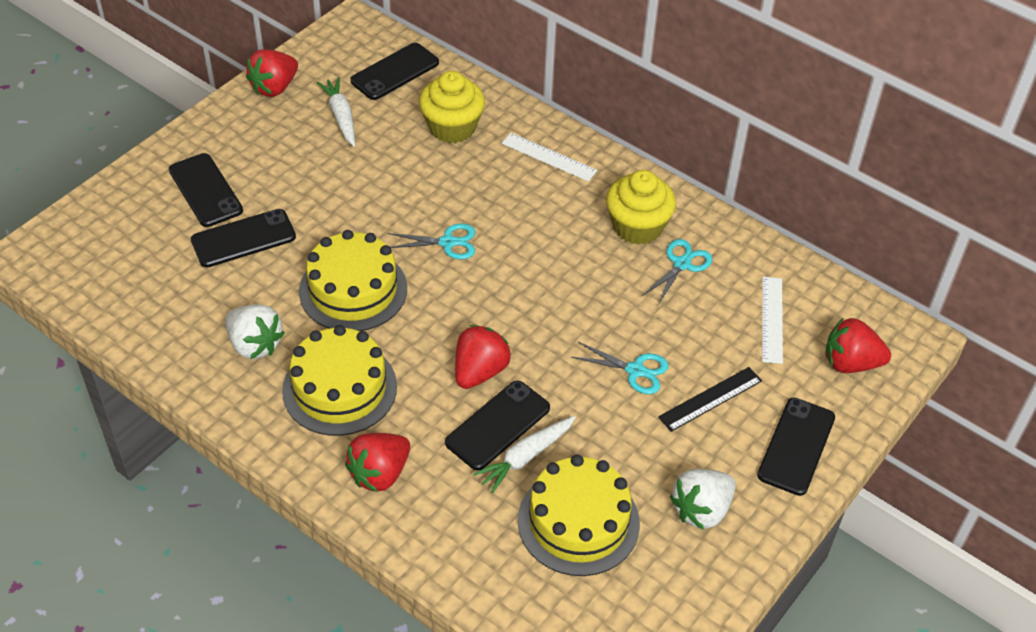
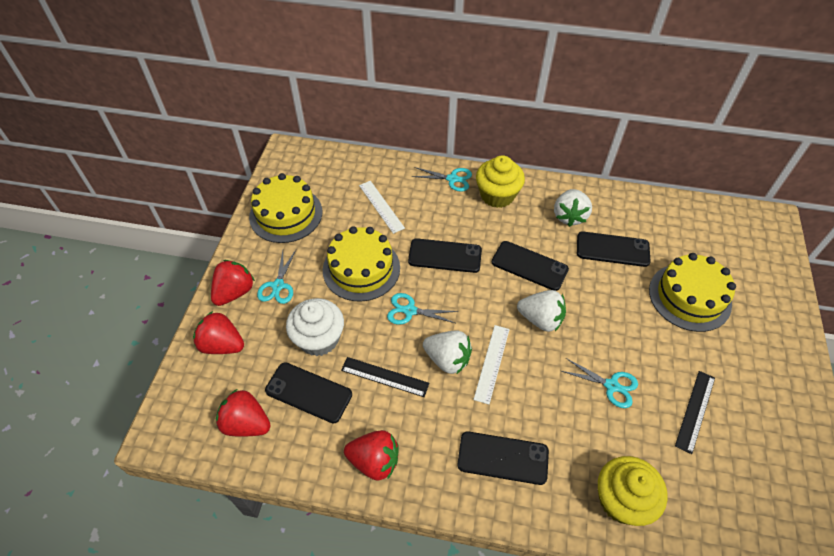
black ruler: 1 -> 2
turquoise scissors: 3 -> 4
white carrot: 2 -> 0
white cupcake: 0 -> 1
white strawberry: 2 -> 3

